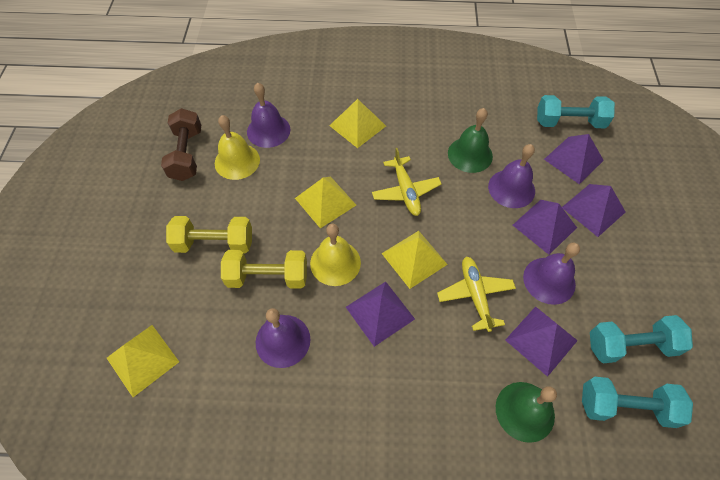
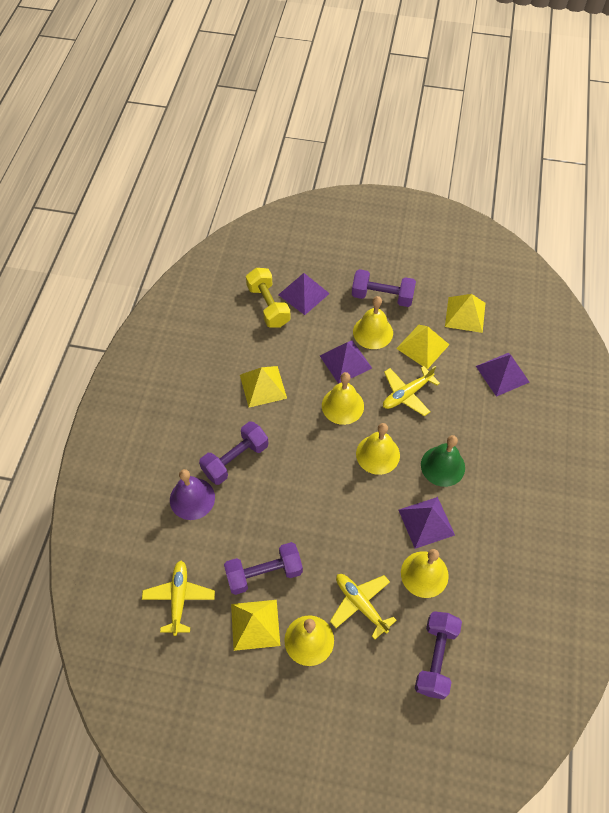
brown dumbbell: 1 -> 0
green bell: 2 -> 1
purple bell: 4 -> 1
purple dumbbell: 0 -> 4
purple pyramid: 5 -> 4
turquoise dumbbell: 3 -> 0
yellow bell: 2 -> 5
yellow dumbbell: 2 -> 1
yellow plane: 2 -> 3

